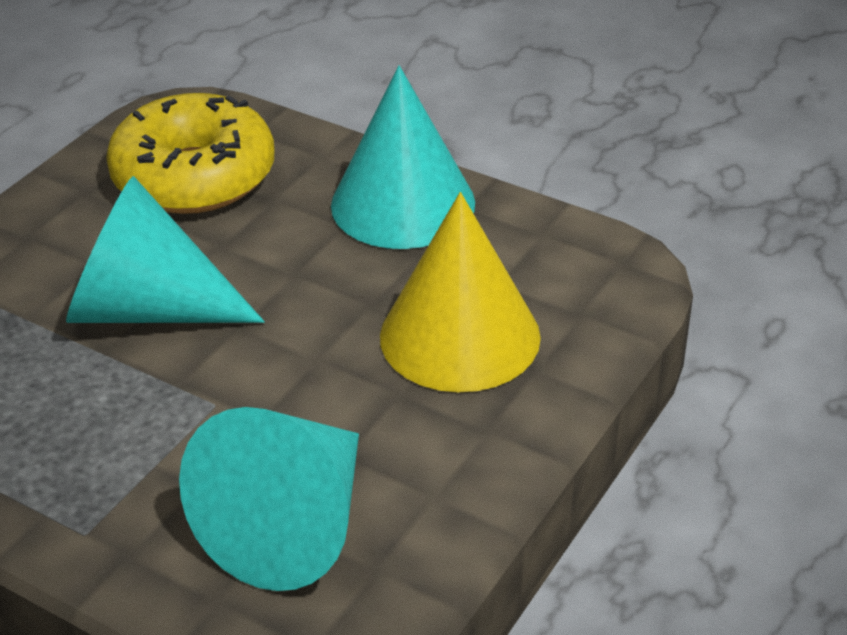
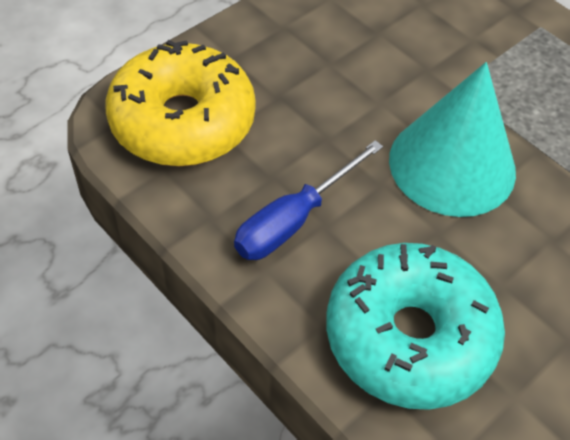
blue screwdriver: 0 -> 1
turquoise cone: 3 -> 1
turquoise donut: 0 -> 1
yellow cone: 1 -> 0

